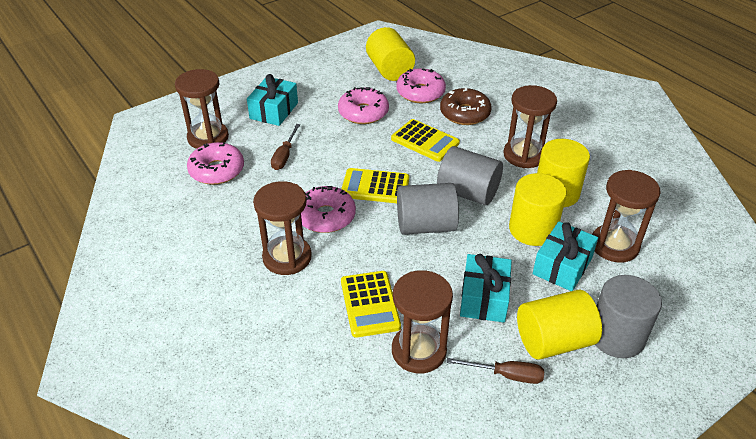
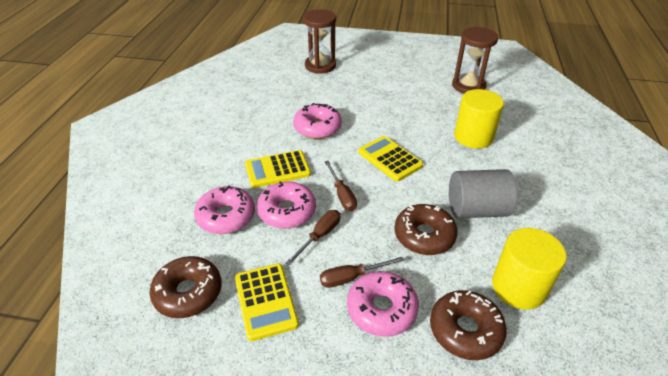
brown donut: 1 -> 3
brown hourglass: 5 -> 2
brown screwdriver: 2 -> 3
grey cylinder: 3 -> 1
turquoise gift: 3 -> 0
yellow cylinder: 4 -> 2

